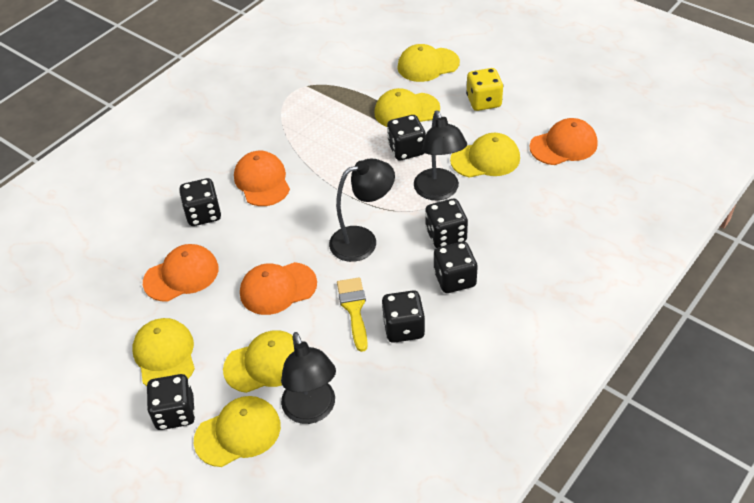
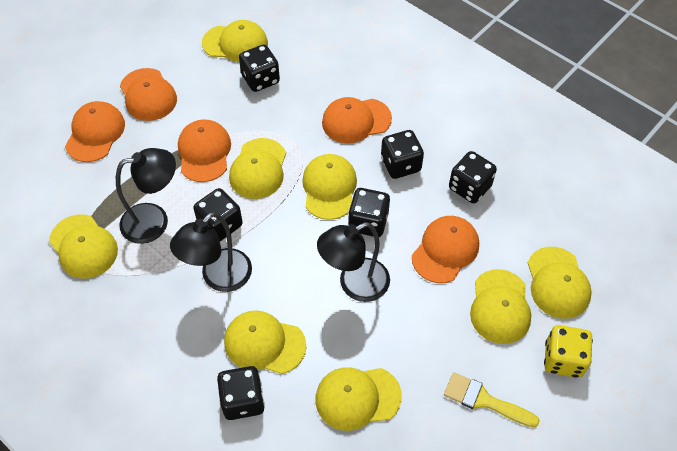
orange cap: 4 -> 5
yellow cap: 6 -> 8

